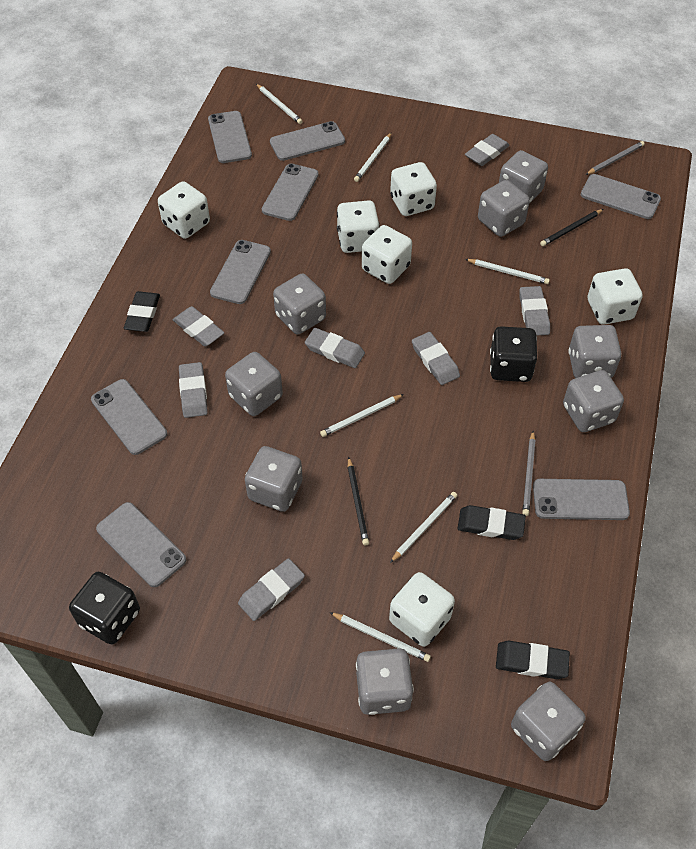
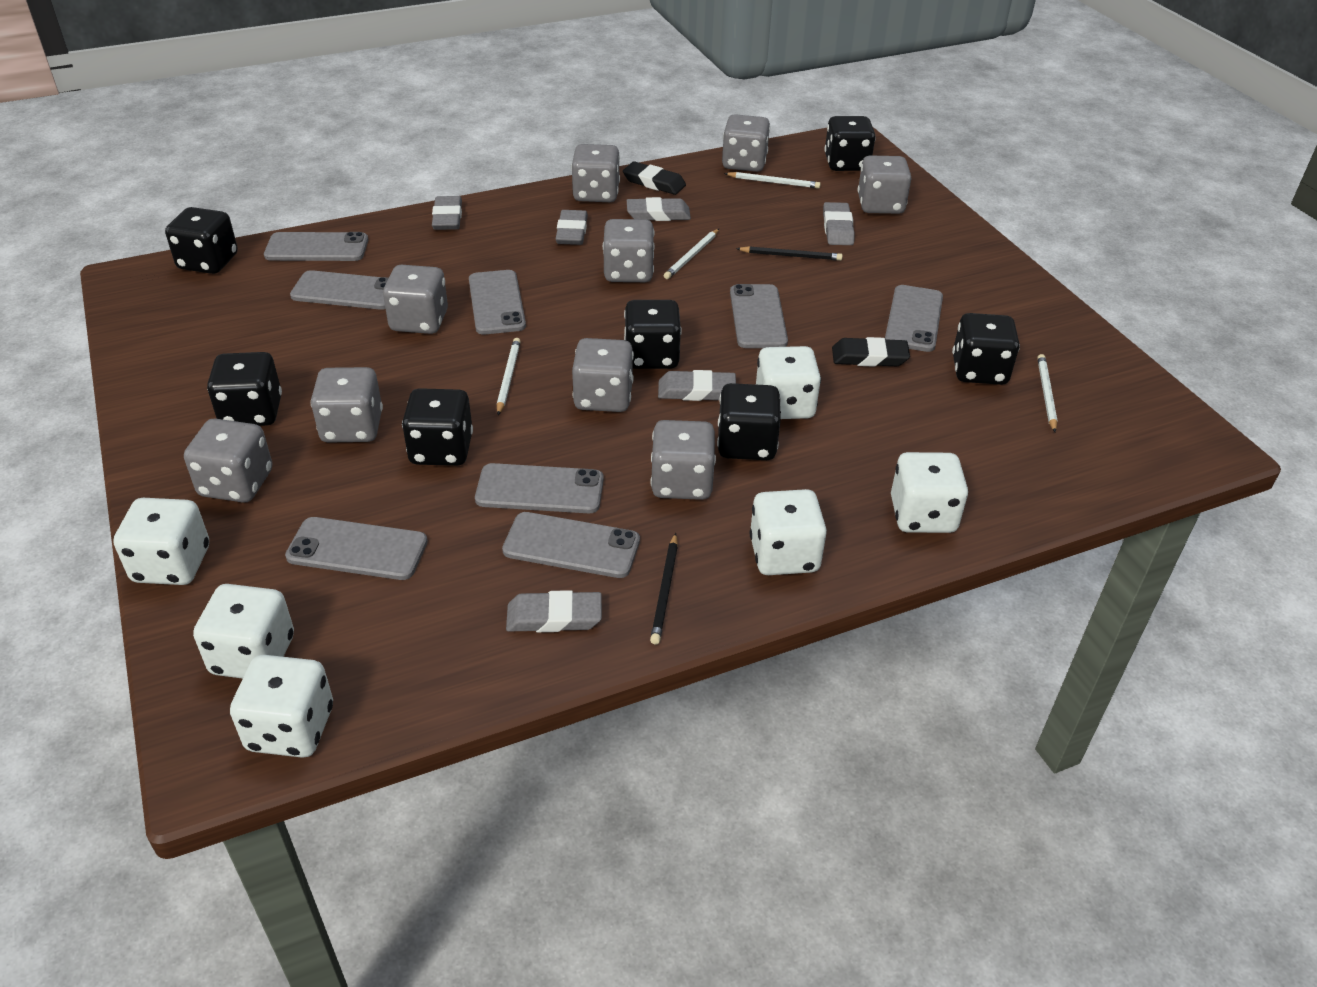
black dice: 2 -> 7
black eraser: 3 -> 2
grey eraser: 7 -> 6
grey pencil: 2 -> 0
white pencil: 6 -> 4

